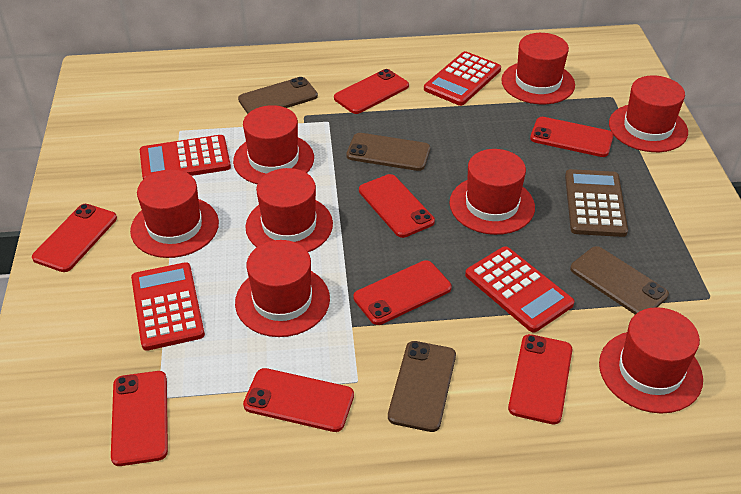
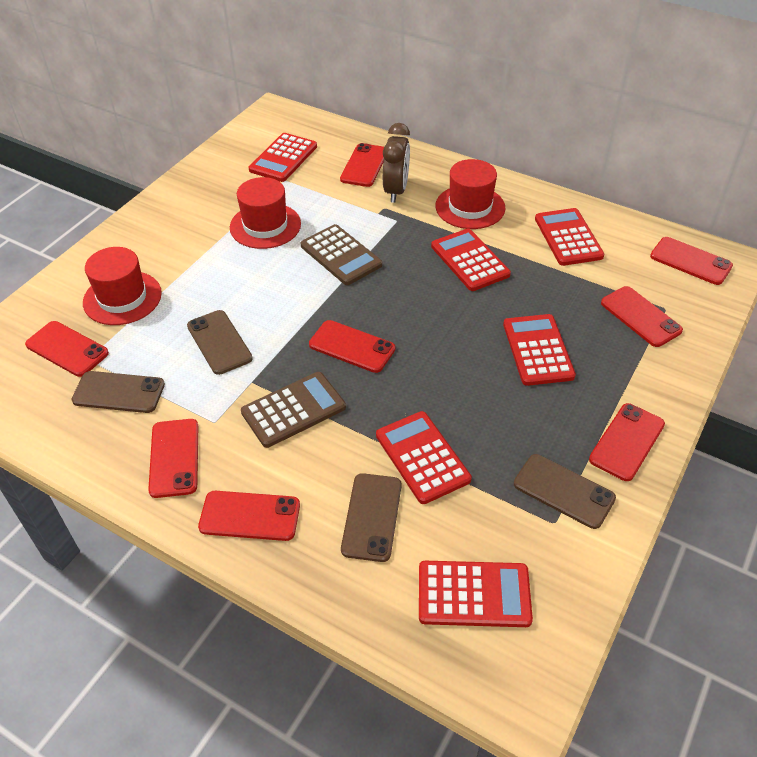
brown calculator: 1 -> 2
brown clock: 0 -> 1
red calculator: 4 -> 6
red hat: 8 -> 3

